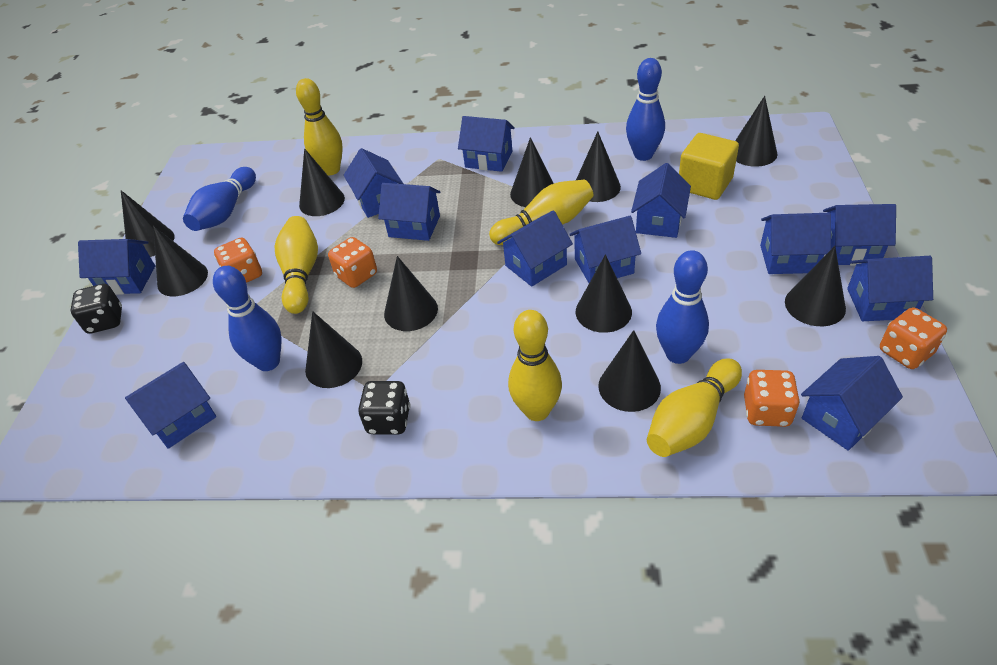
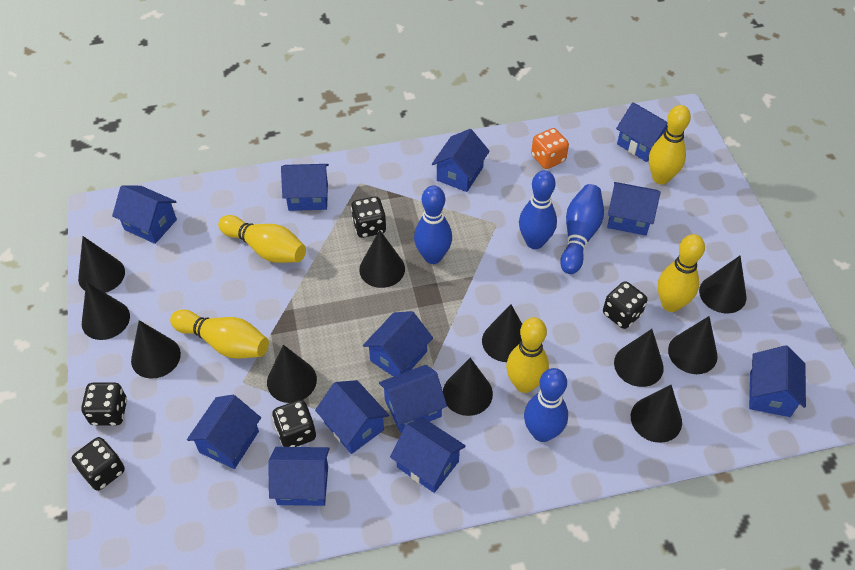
black dice: 2 -> 5
orange dice: 4 -> 1
yellow cube: 1 -> 0

